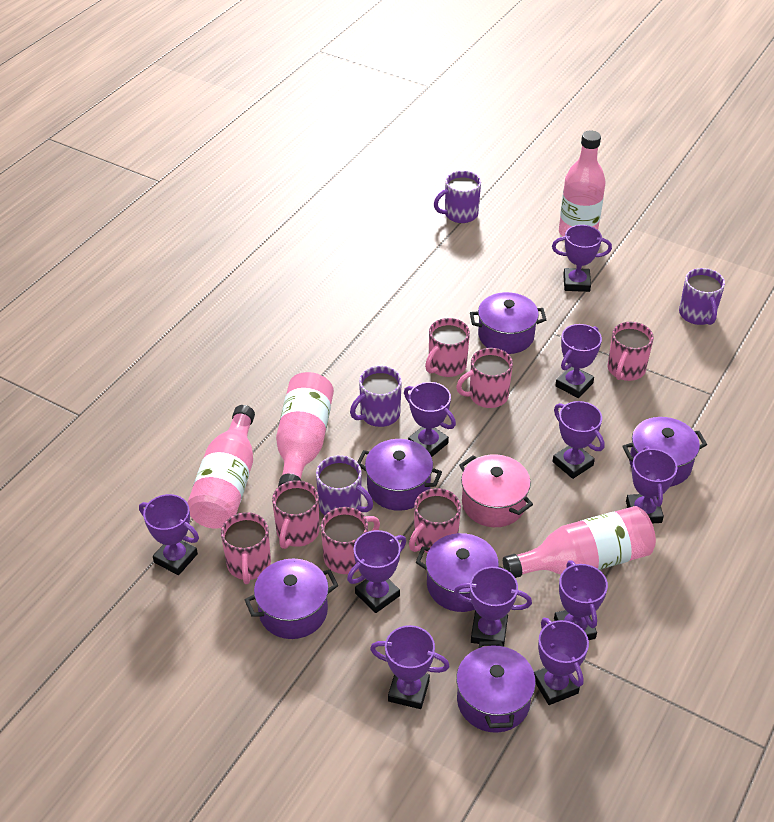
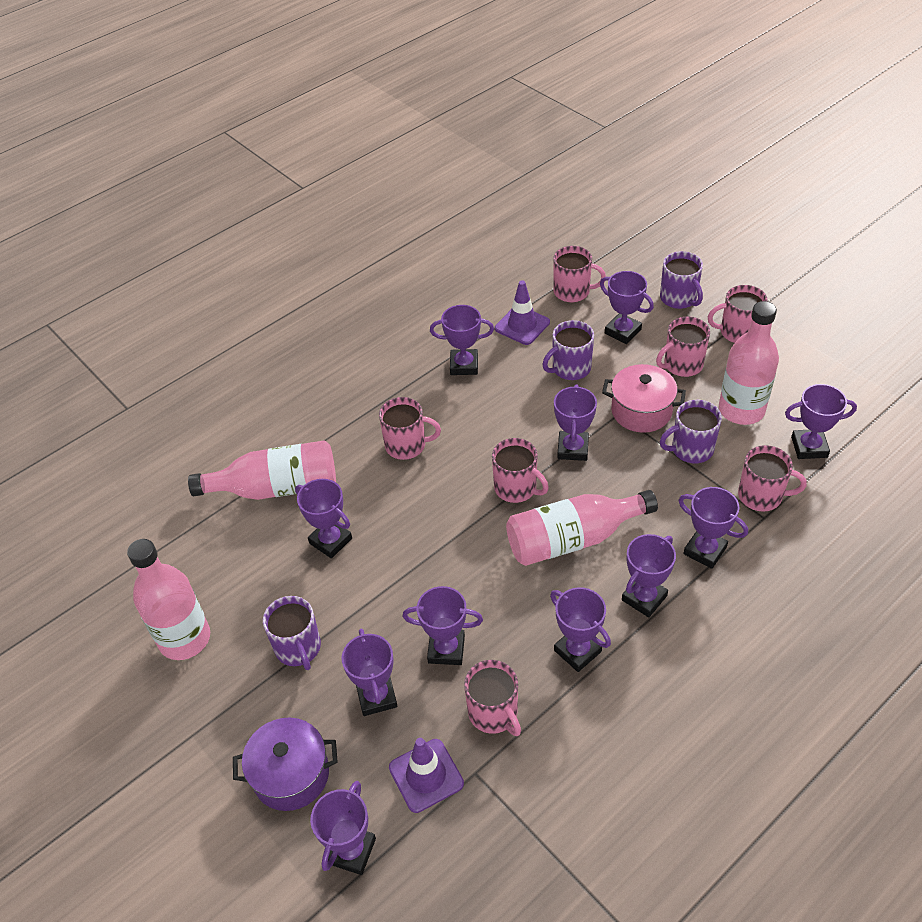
purple pot: 6 -> 1
purple traffic cone: 0 -> 2

